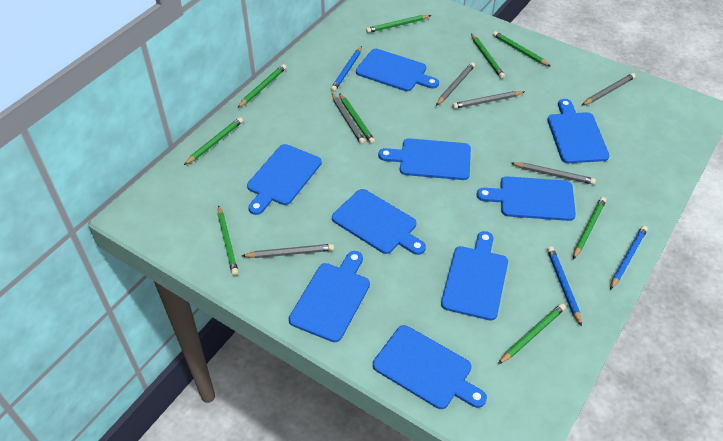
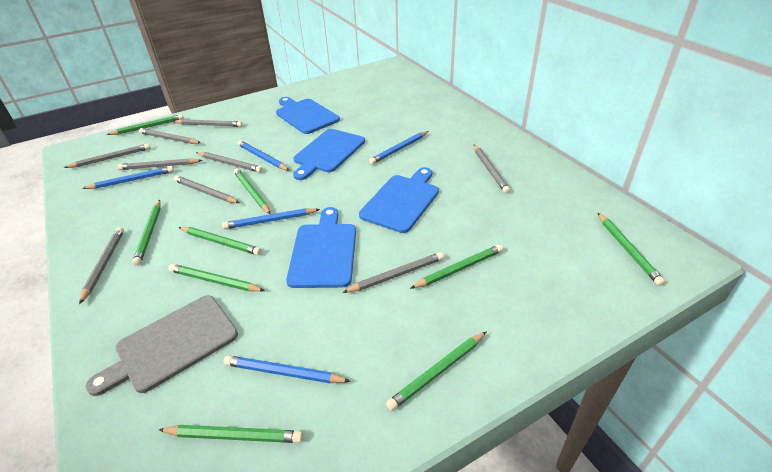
blue cutting board: 9 -> 4
blue pencil: 3 -> 5
grey cutting board: 0 -> 1
grey pencil: 6 -> 9

